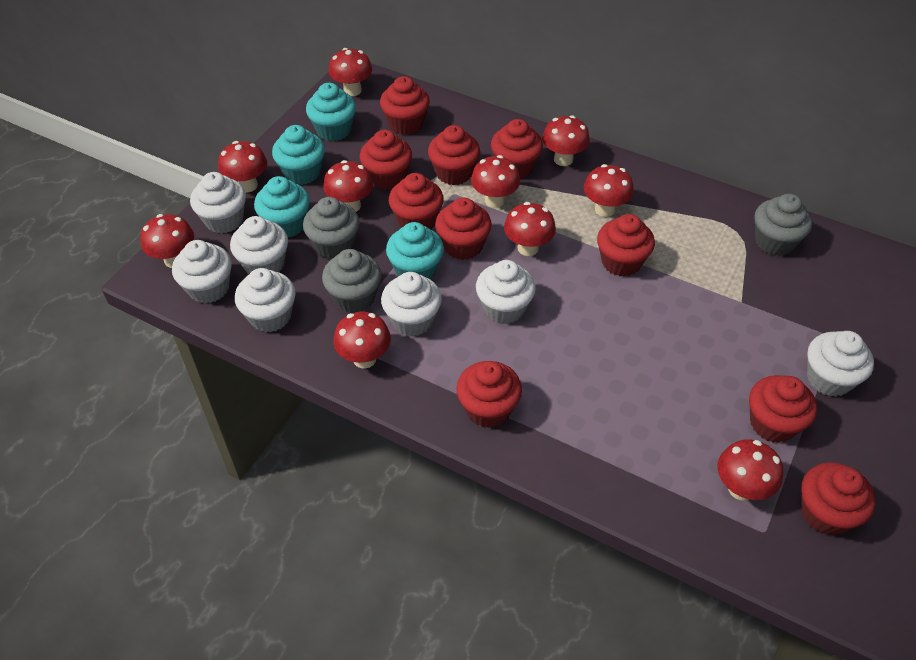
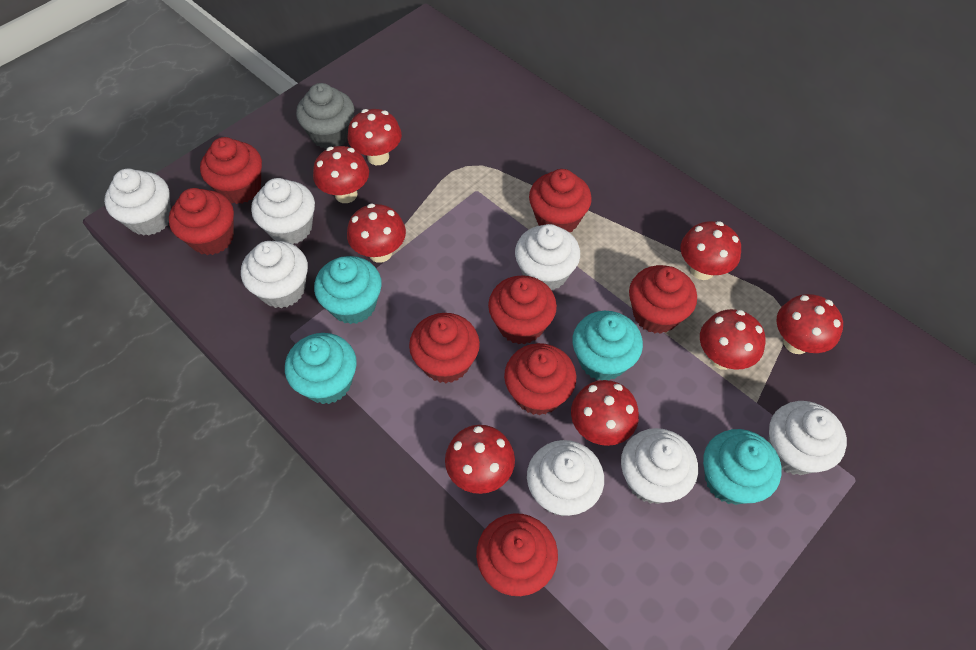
grey cupcake: 3 -> 1
red cupcake: 10 -> 8
red mushroom: 10 -> 8

